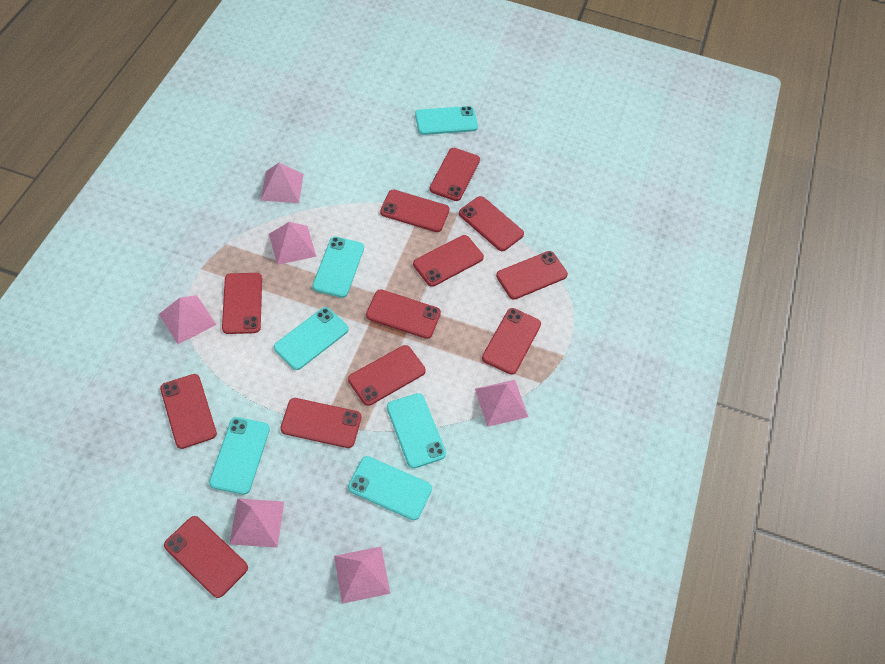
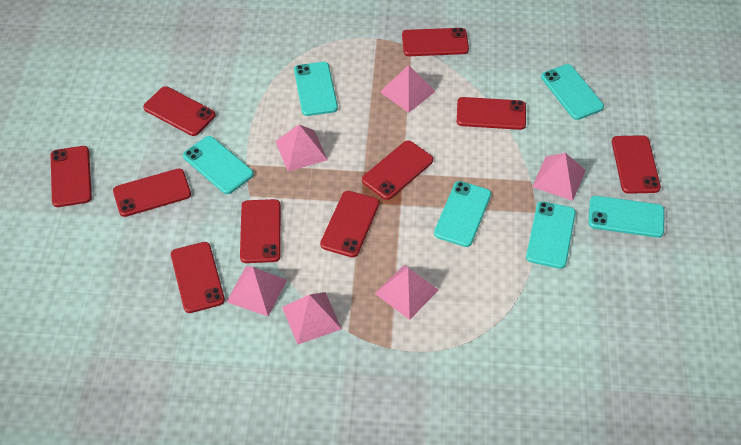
red phone: 12 -> 10

